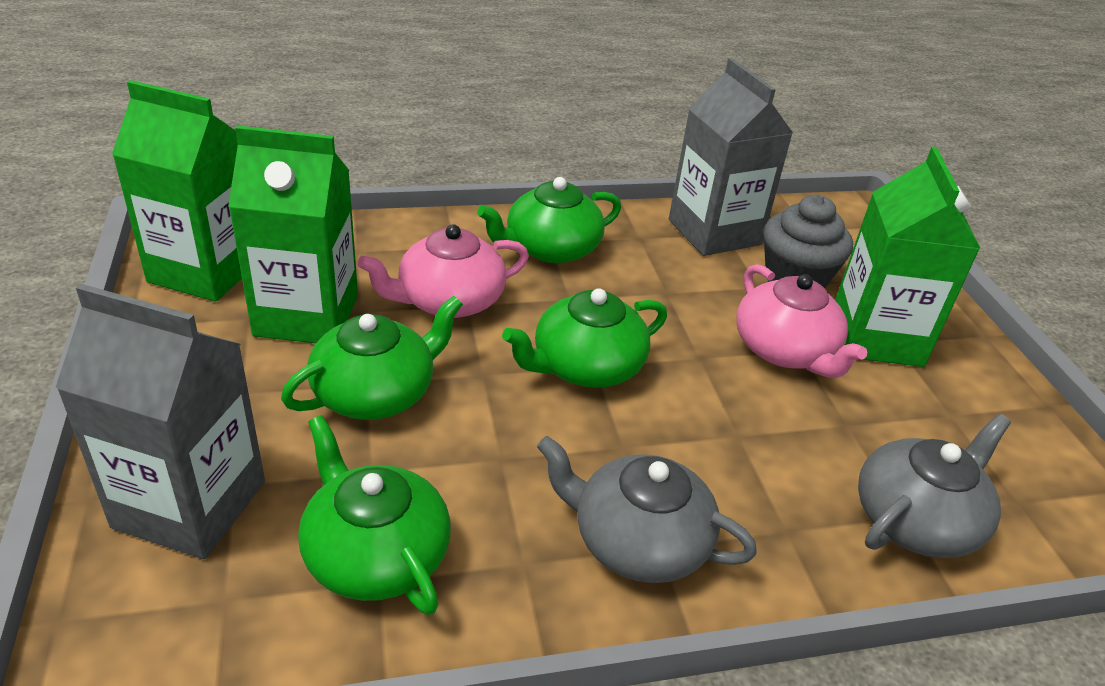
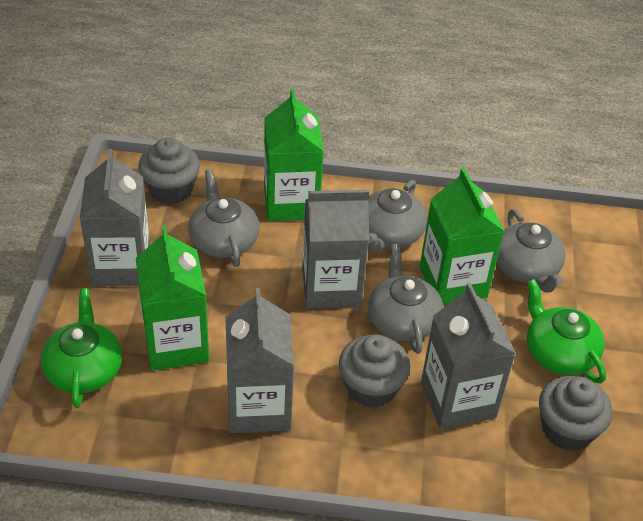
green teapot: 4 -> 2
grey carton: 2 -> 4
grey cupcake: 1 -> 3
grey teapot: 2 -> 4
pink teapot: 2 -> 0

